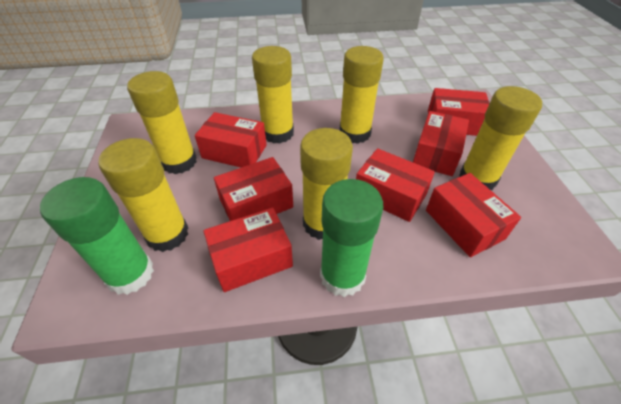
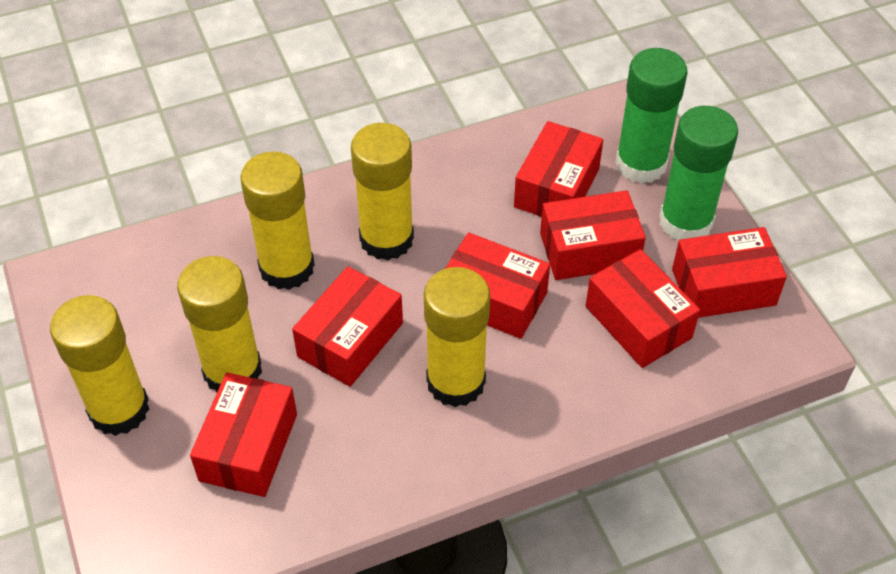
yellow glue stick: 6 -> 5

